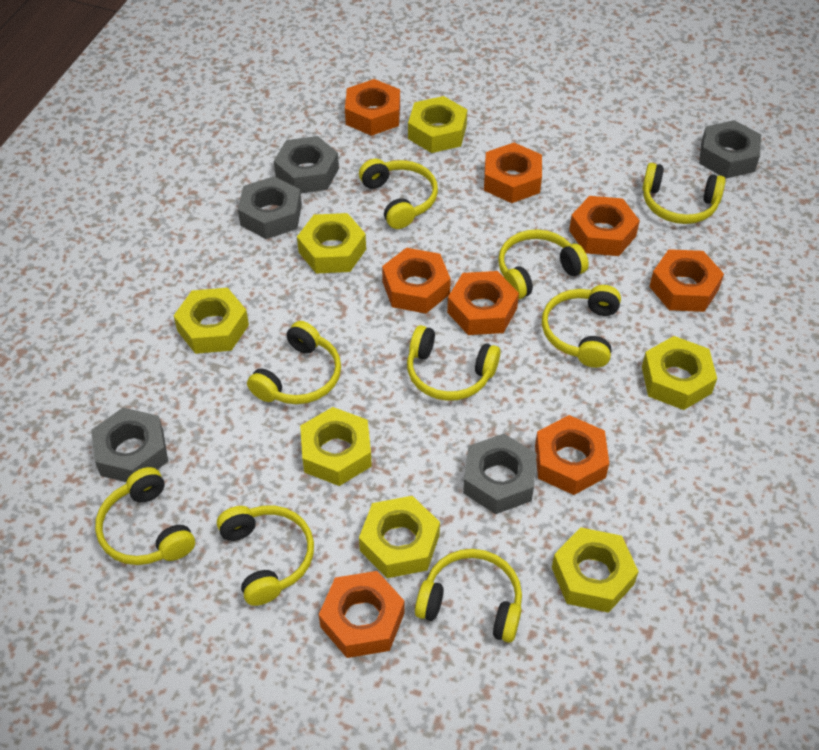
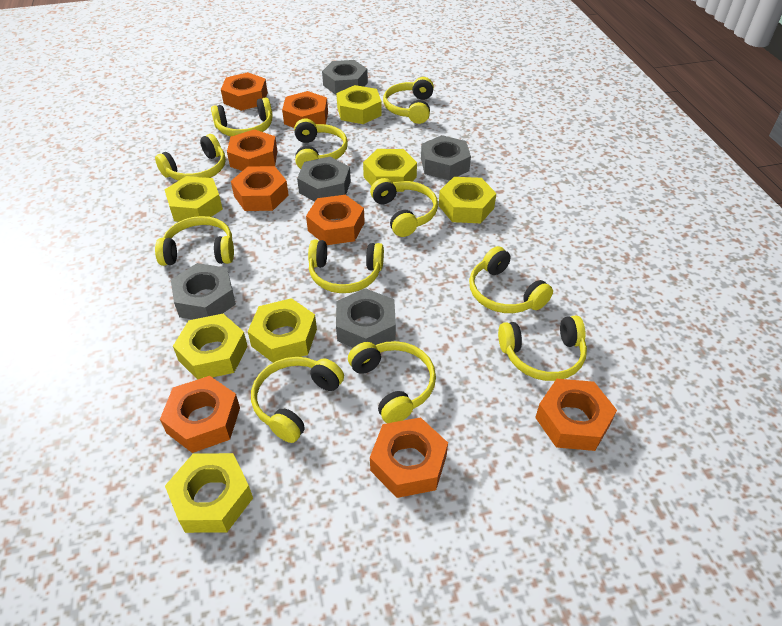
yellow headphones: 9 -> 11

